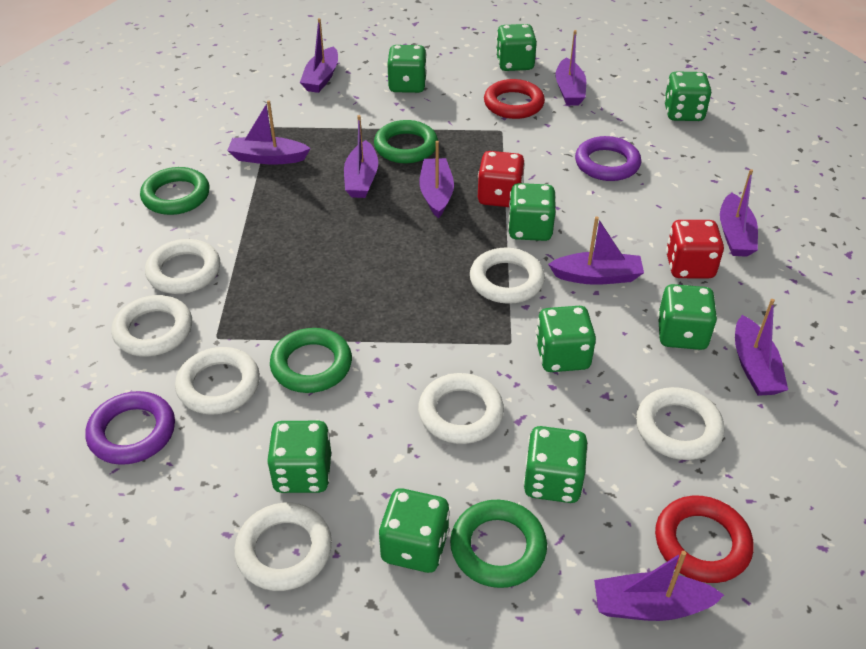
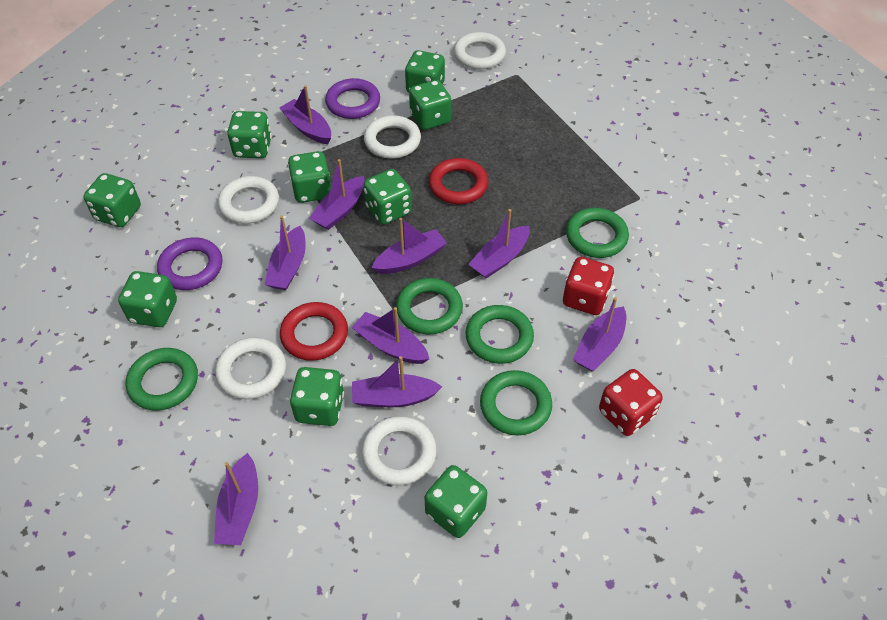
green ring: 4 -> 5
white ring: 7 -> 5

